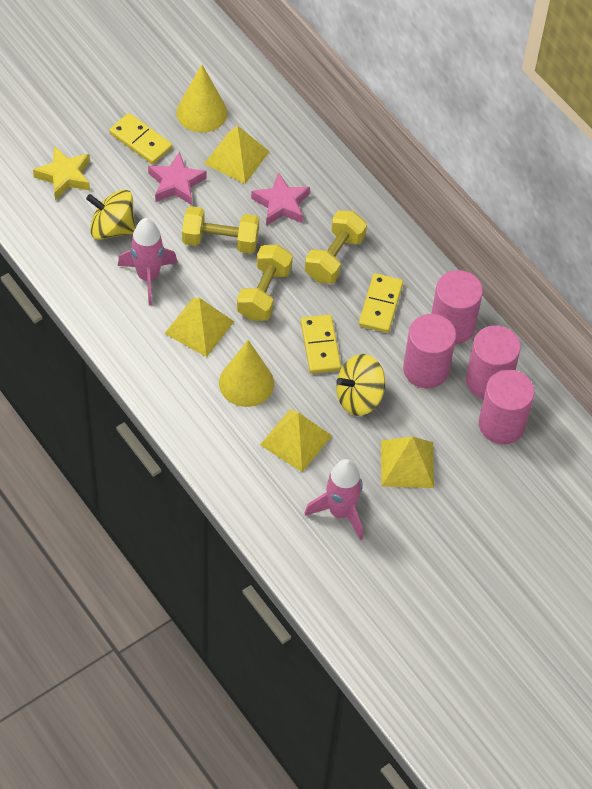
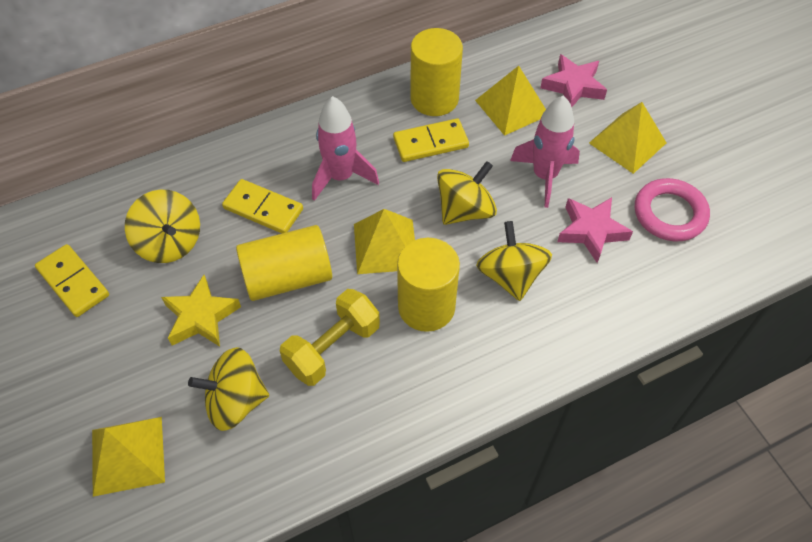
pink cylinder: 4 -> 0
pink ring: 0 -> 1
yellow cone: 2 -> 0
yellow cylinder: 0 -> 3
yellow dumbbell: 3 -> 1
yellow spinning top: 2 -> 4

